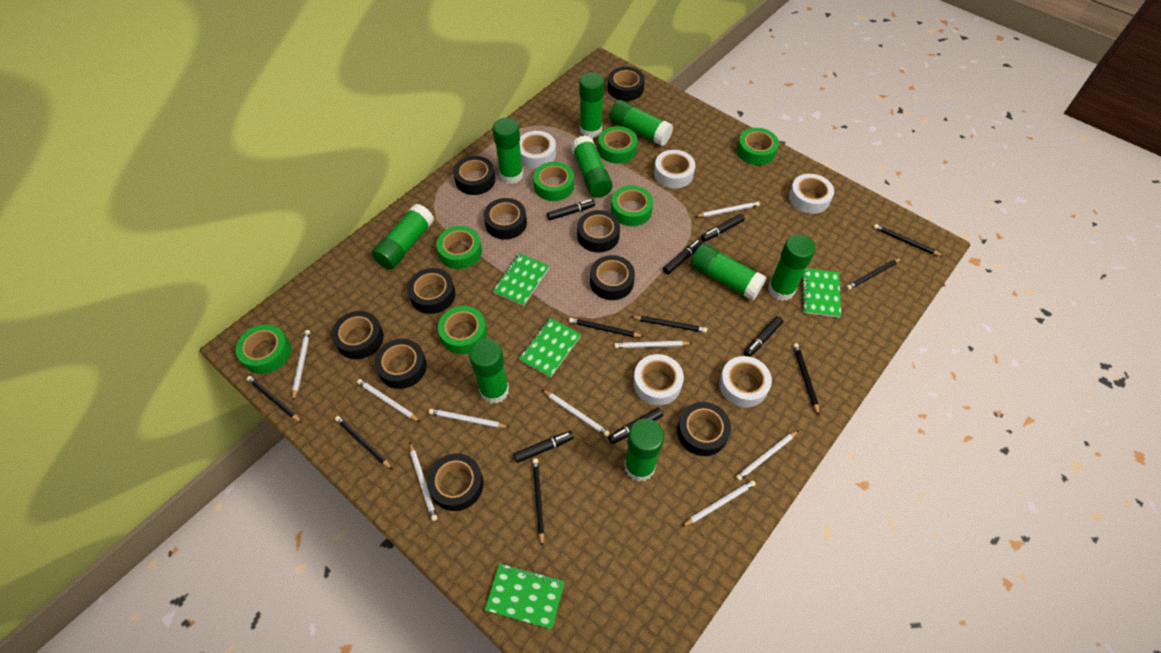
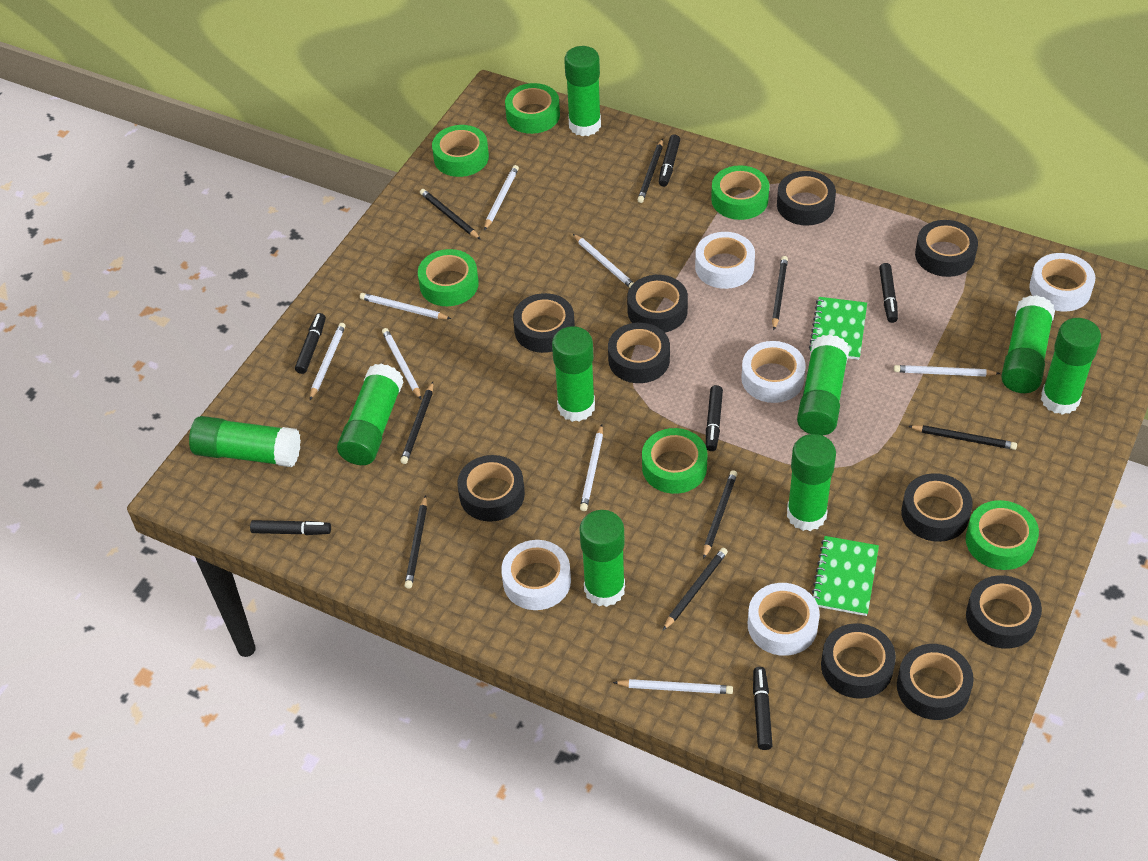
green notebook: 4 -> 2
green tape: 7 -> 6
white pencil: 9 -> 8

